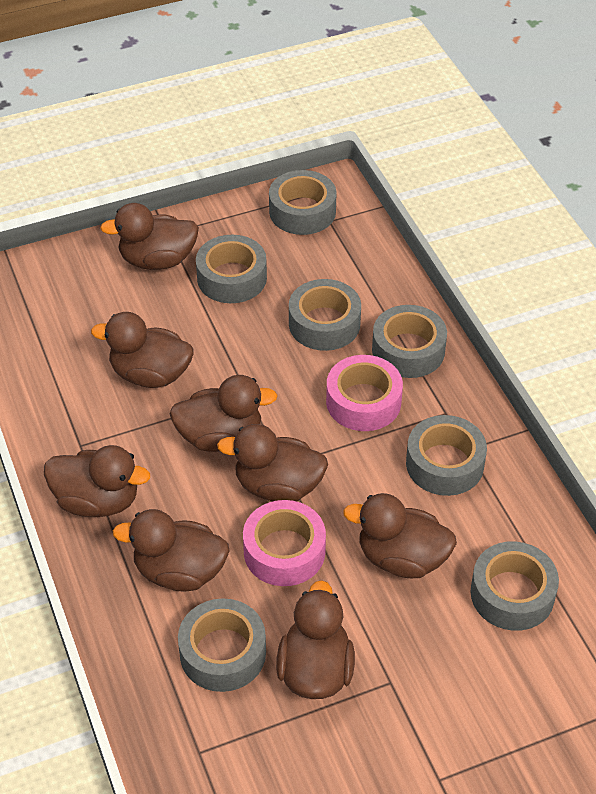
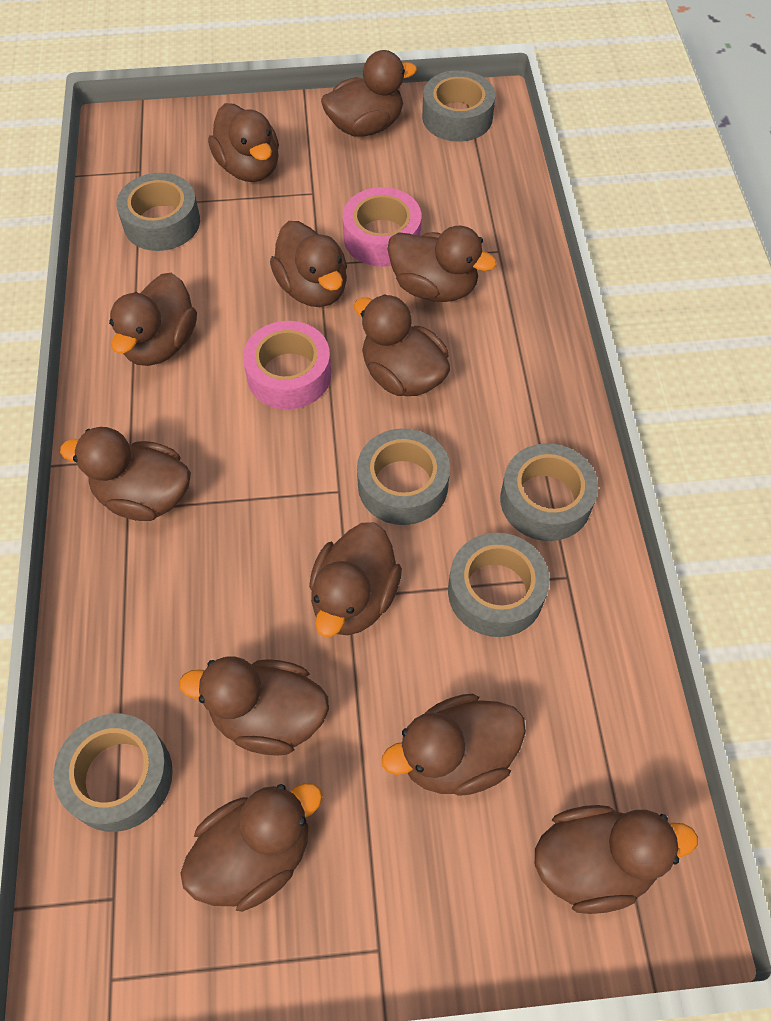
brown duck: 8 -> 12
grey tape: 7 -> 6

